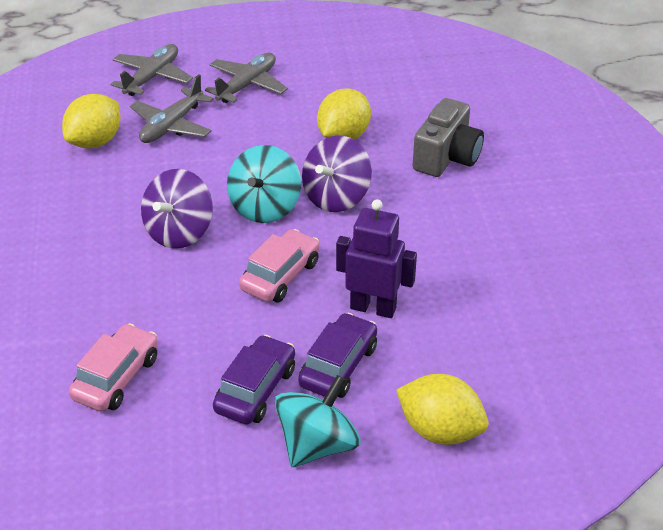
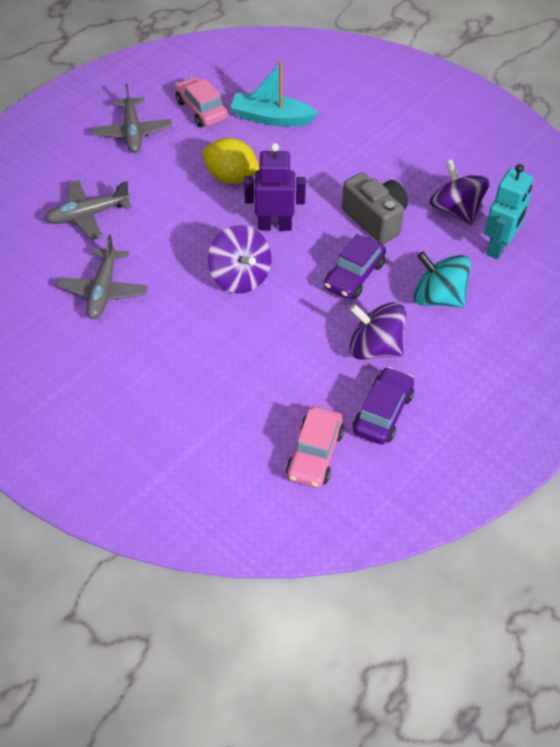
purple spinning top: 2 -> 3
turquoise boat: 0 -> 1
turquoise robot: 0 -> 1
turquoise spinning top: 2 -> 1
yellow lemon: 3 -> 1

